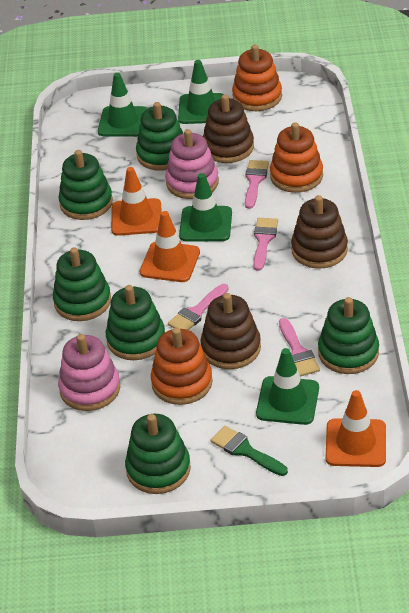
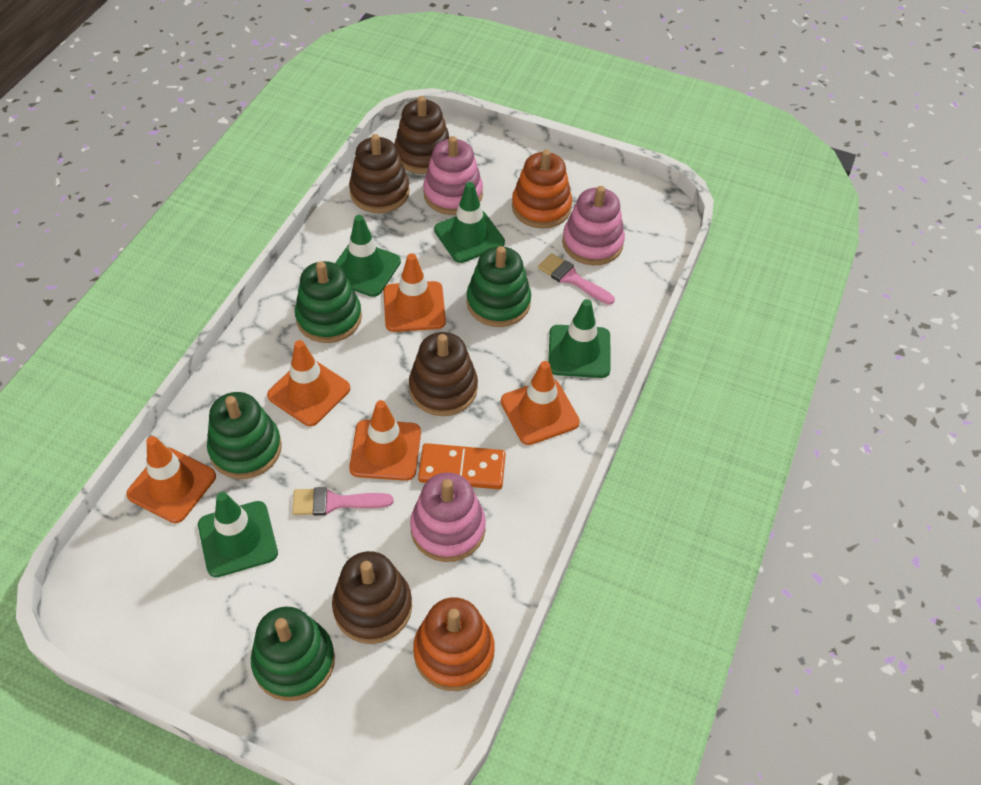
brown stacking toy: 3 -> 4
green brush: 1 -> 0
green stacking toy: 6 -> 4
orange domino: 0 -> 1
orange stacking toy: 3 -> 2
orange traffic cone: 3 -> 5
pink brush: 4 -> 2
pink stacking toy: 2 -> 3

